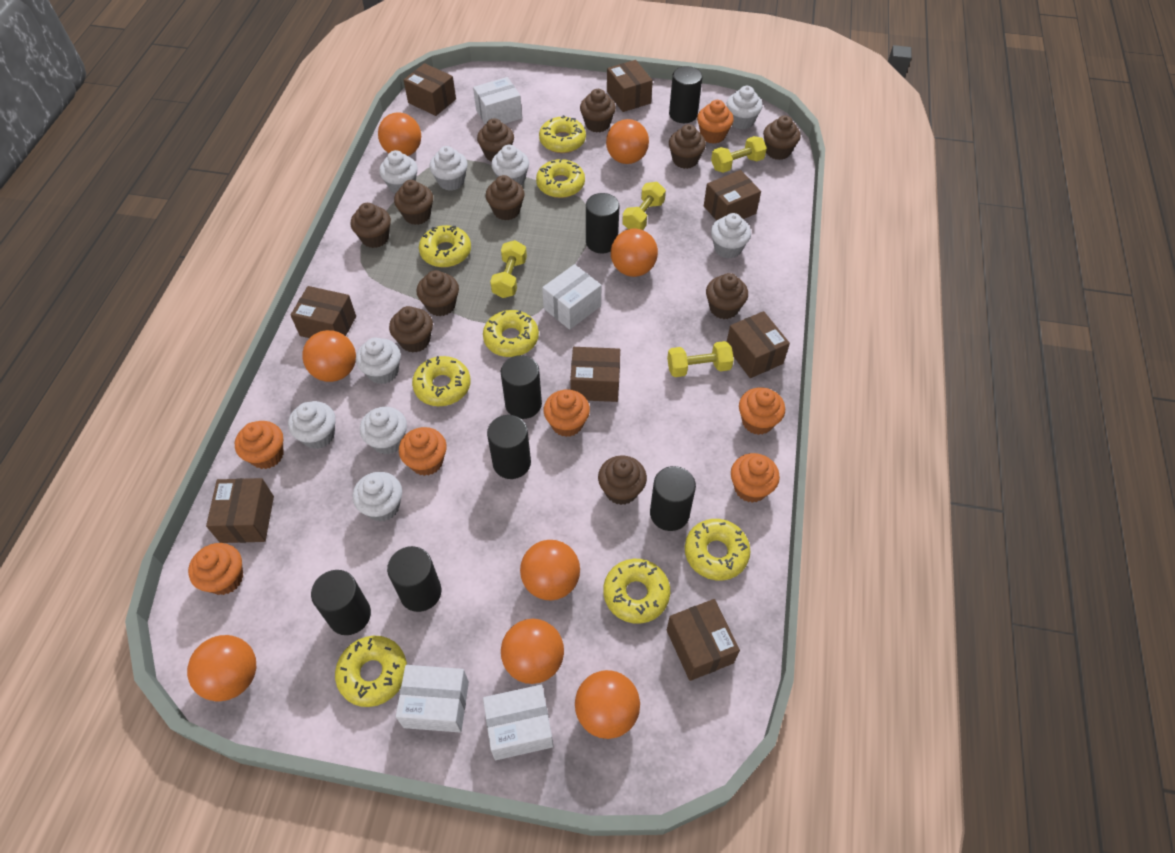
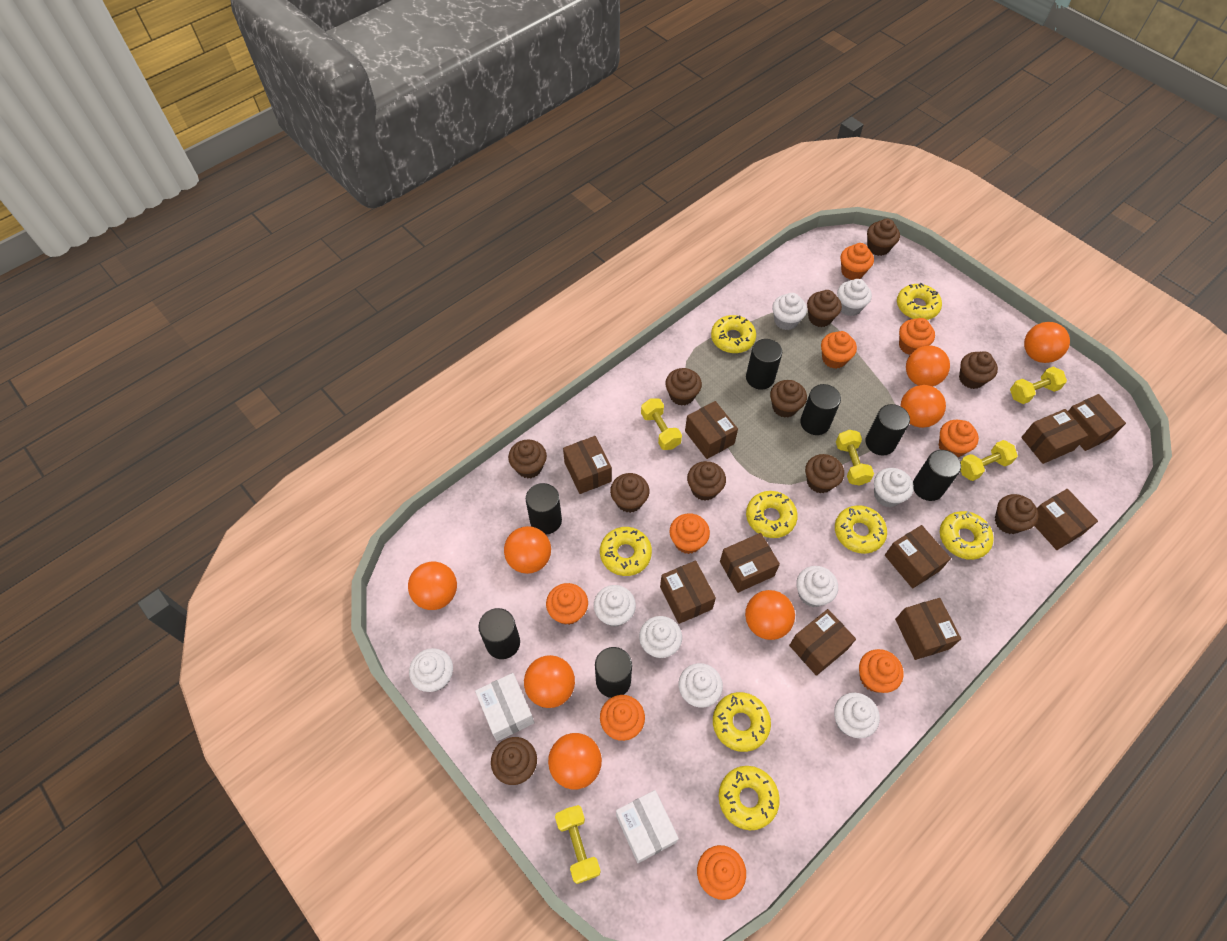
brown box: 8 -> 10
orange cupcake: 7 -> 9
white box: 4 -> 2
yellow dumbbell: 4 -> 5

